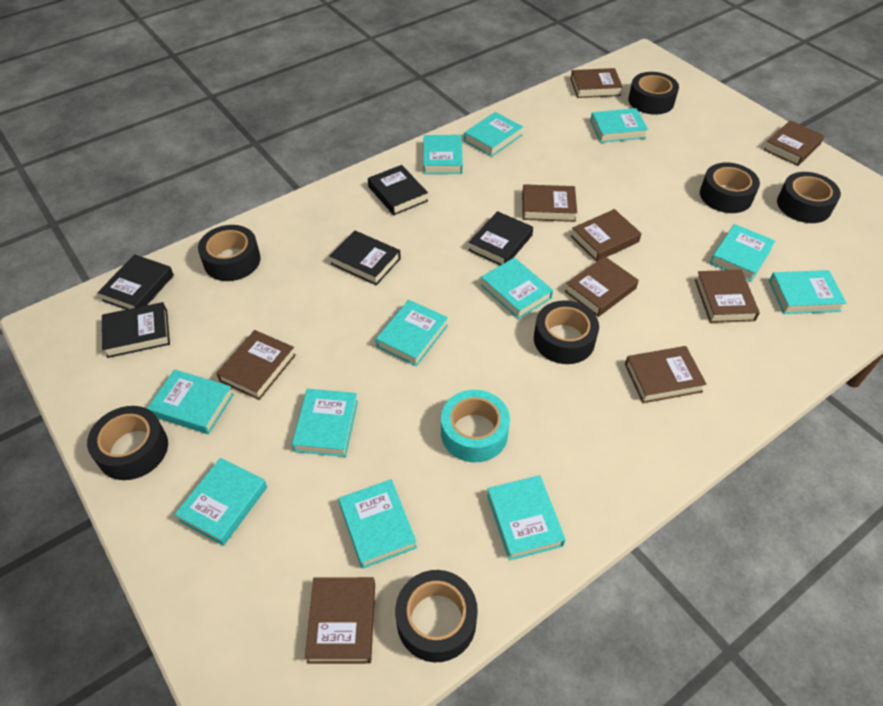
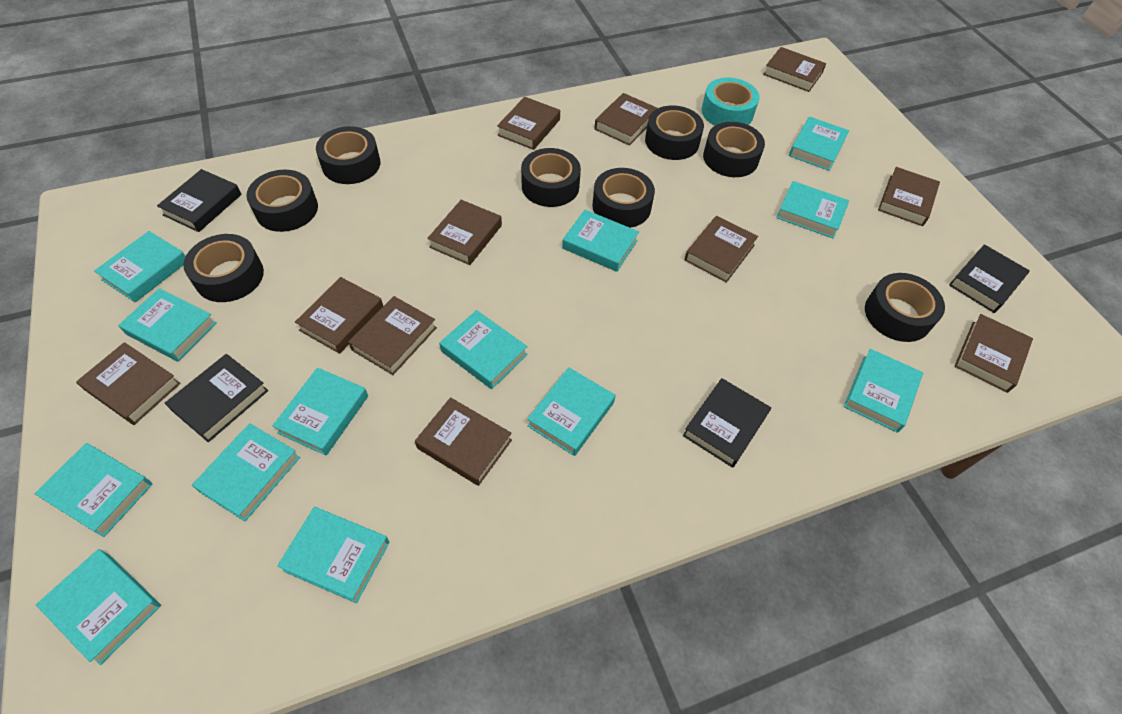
black book: 5 -> 4
black tape: 7 -> 8
brown book: 9 -> 11
turquoise book: 12 -> 13

